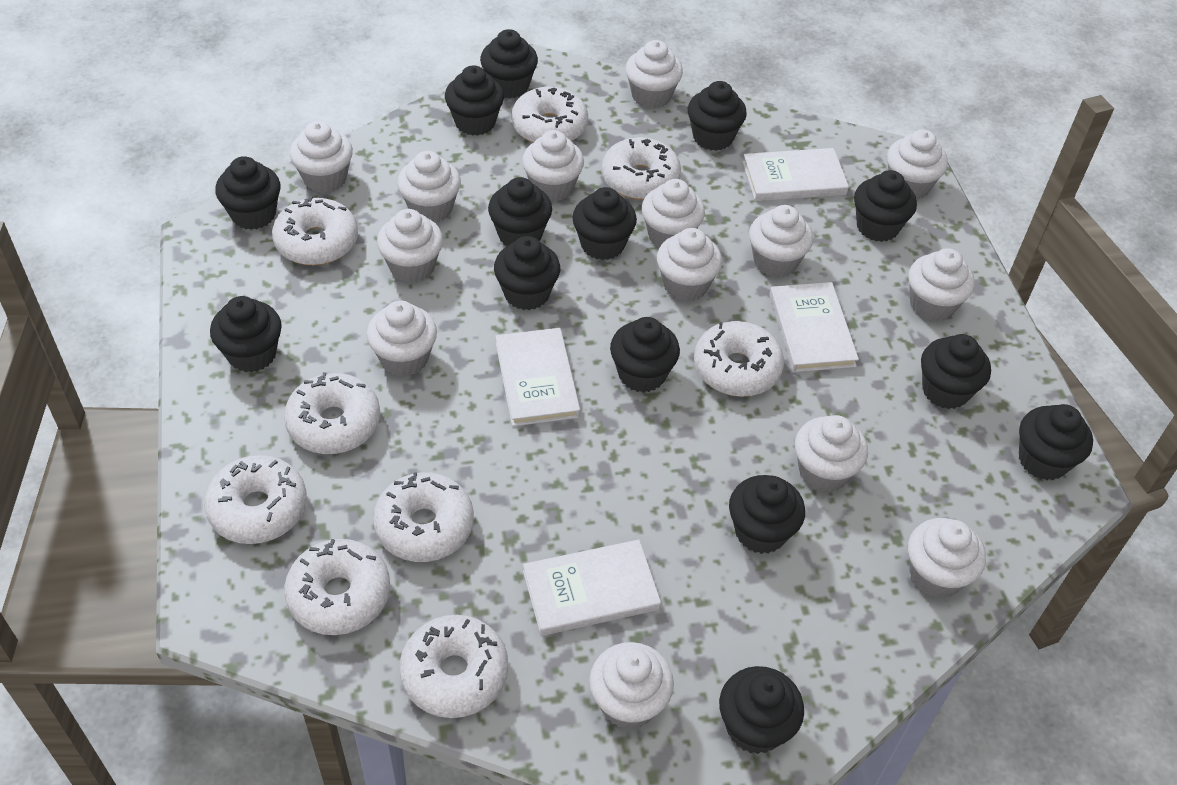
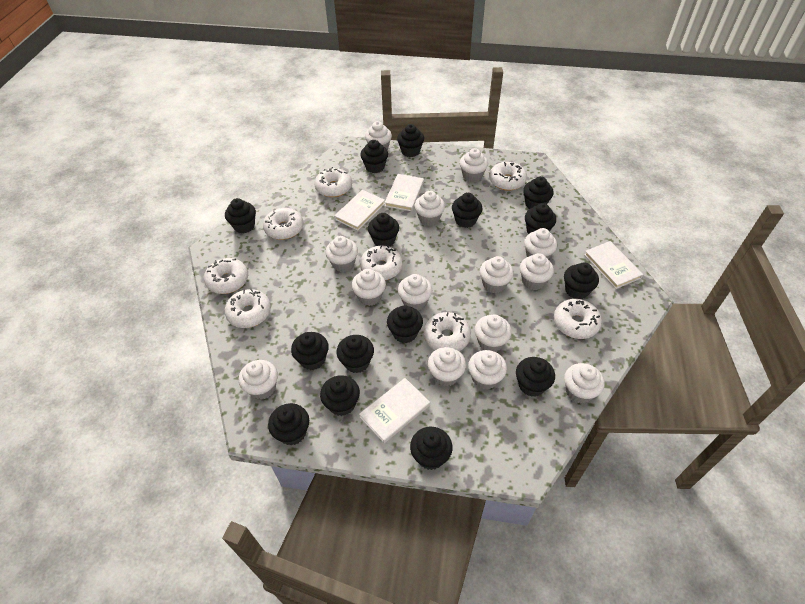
black cupcake: 14 -> 15
white donut: 9 -> 8

